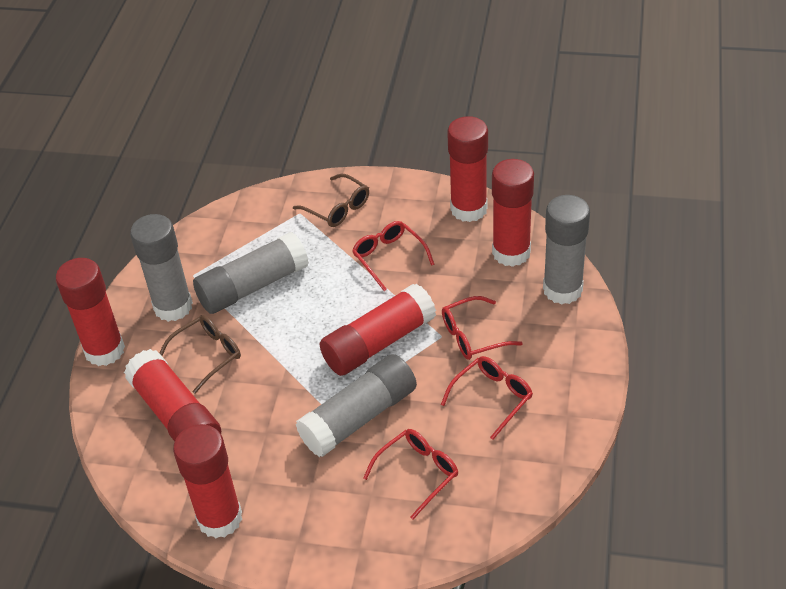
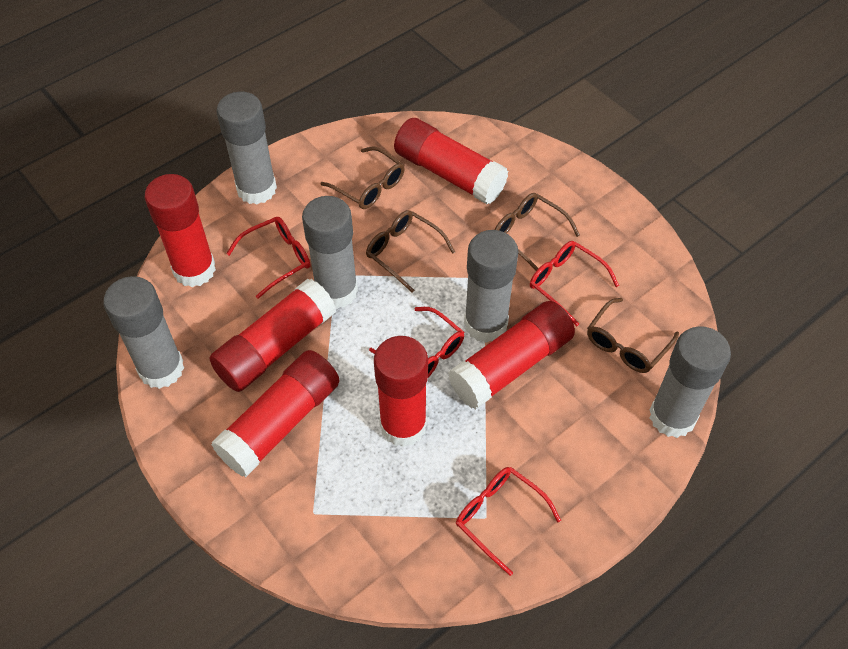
brown glasses: 2 -> 4
grey glue stick: 4 -> 5

